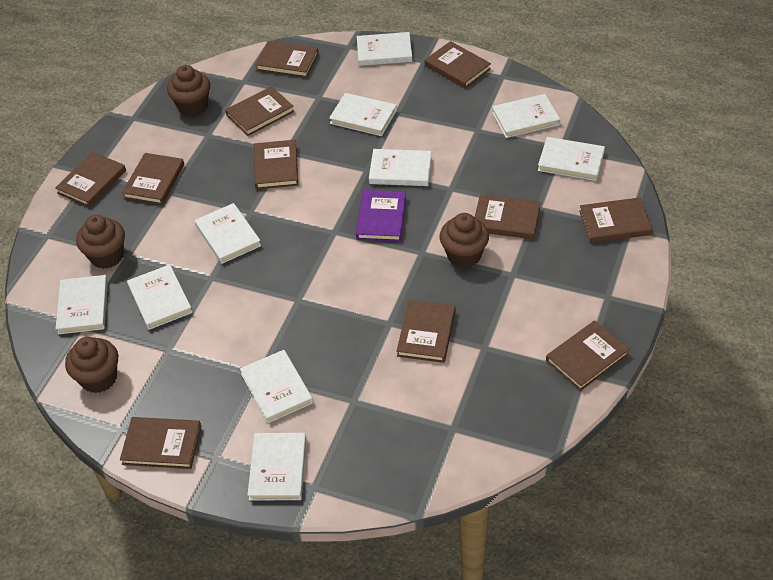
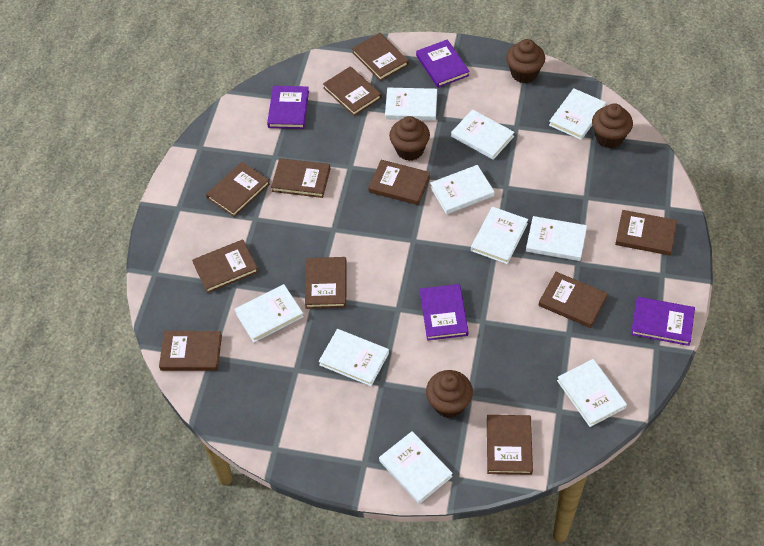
purple book: 1 -> 4

